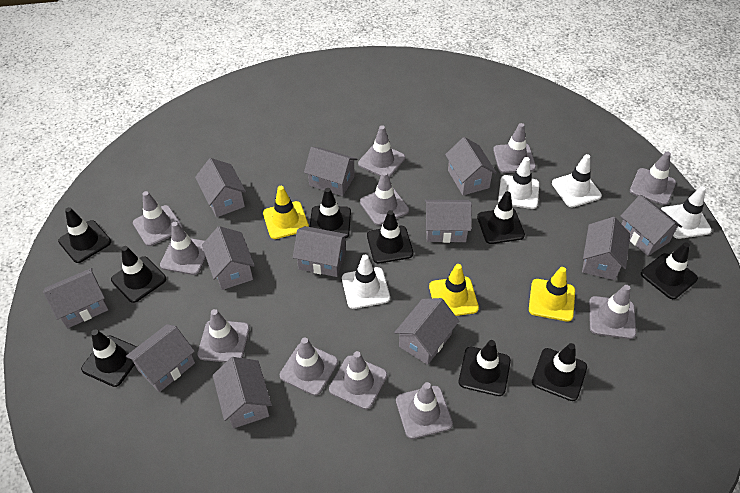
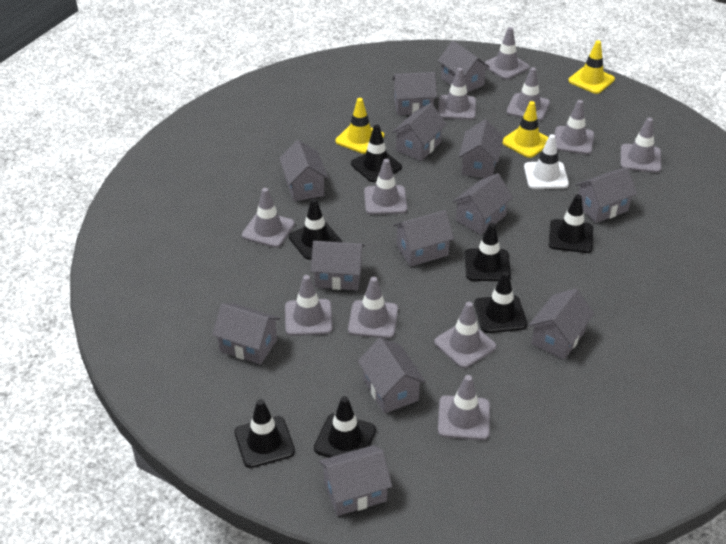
black traffic cone: 9 -> 7
grey house: 12 -> 13
white traffic cone: 4 -> 1

